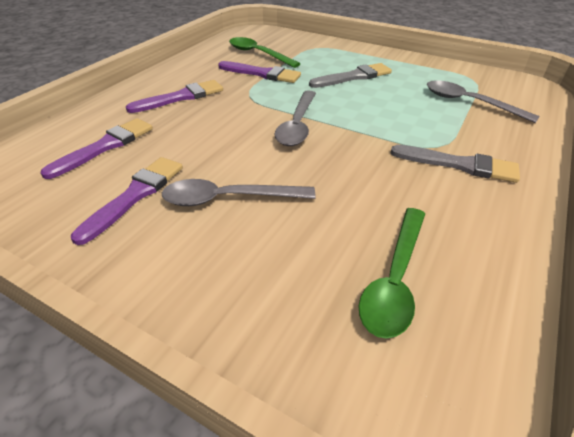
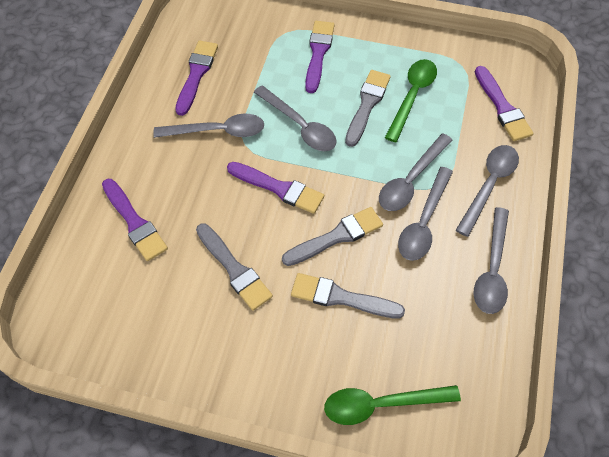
grey brush: 2 -> 4
grey spoon: 3 -> 6
purple brush: 4 -> 5

